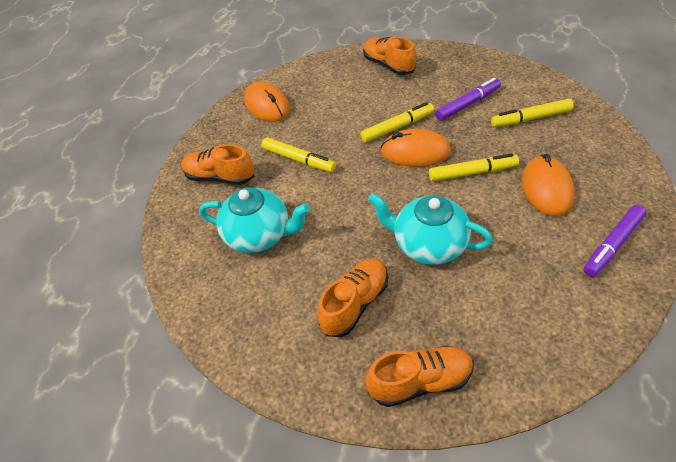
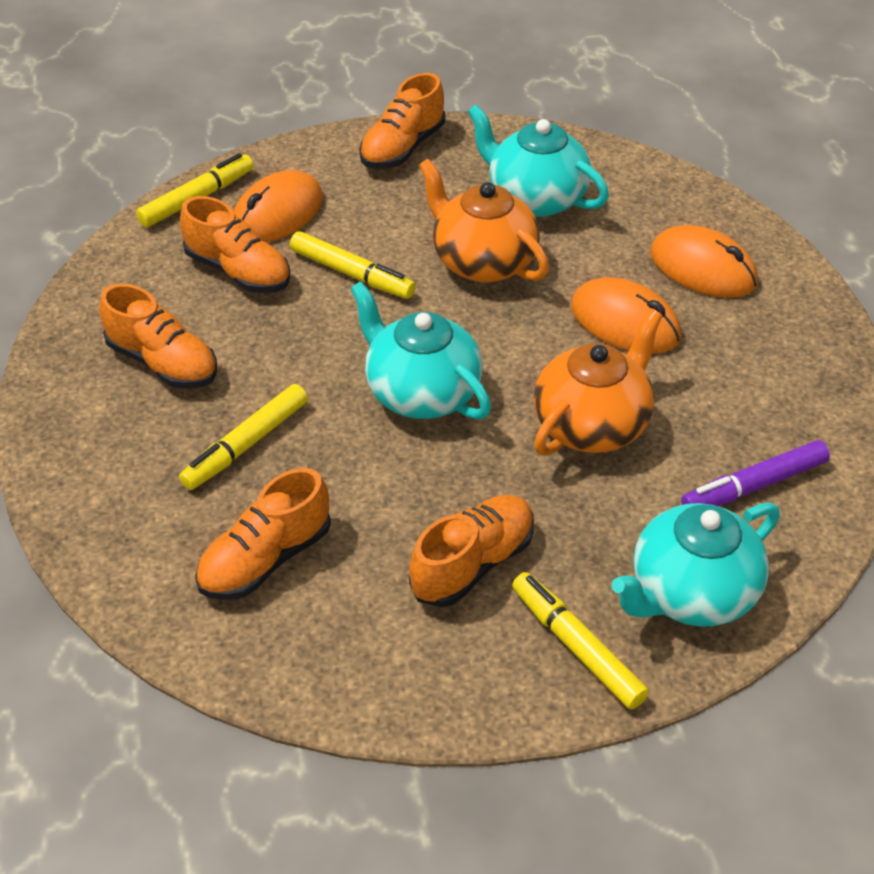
orange shoe: 4 -> 5
orange teapot: 0 -> 2
purple marker: 2 -> 1
turquoise teapot: 2 -> 3

